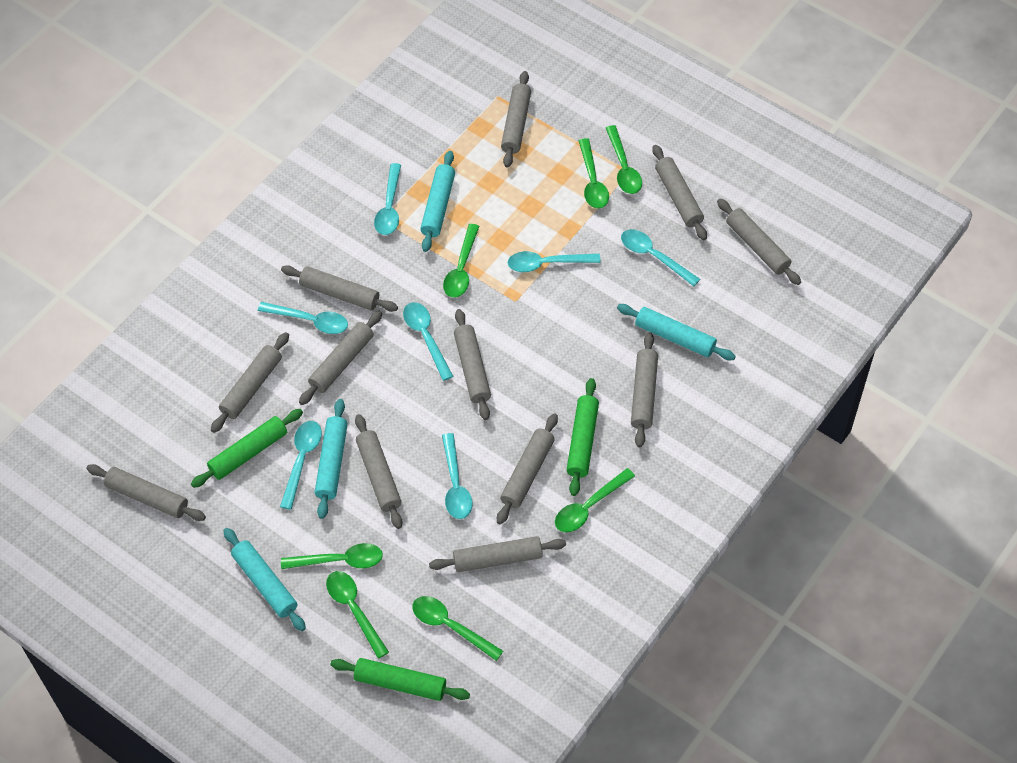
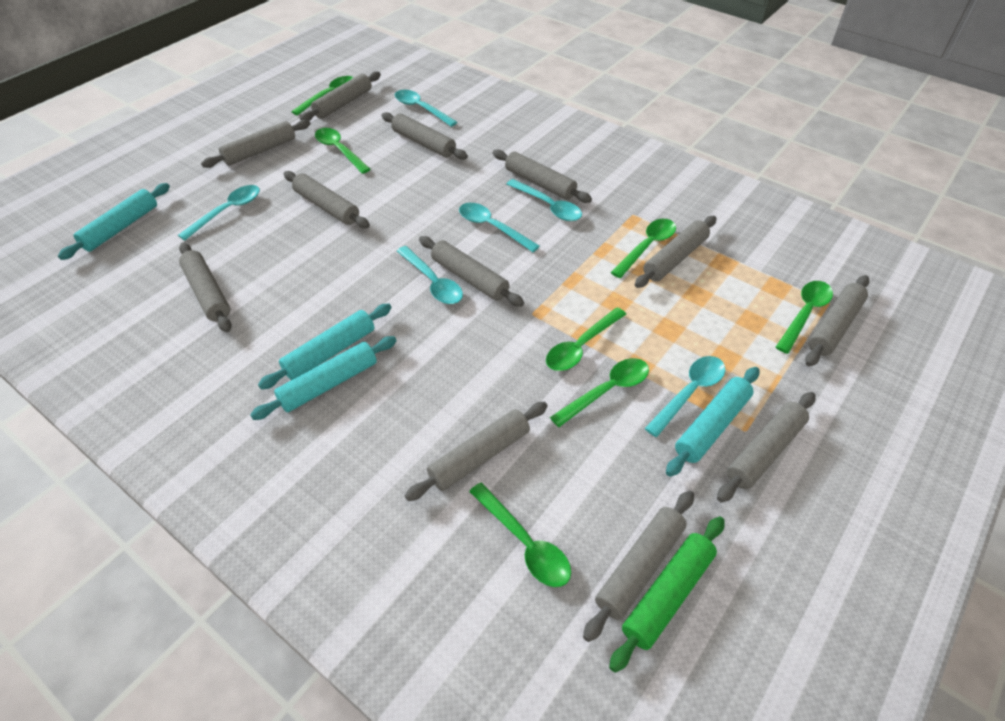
green rolling pin: 3 -> 1
turquoise spoon: 7 -> 6

